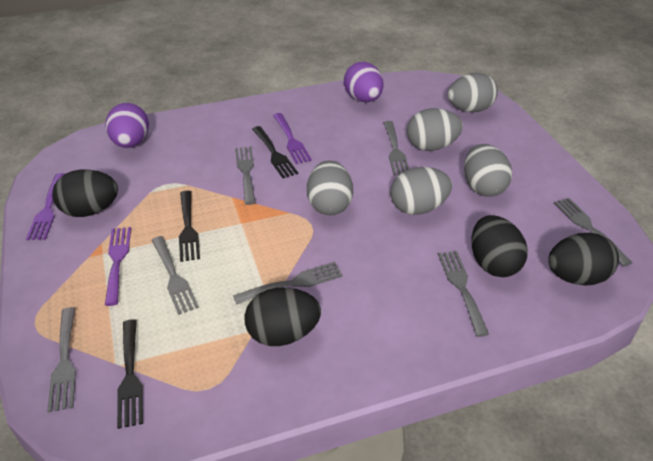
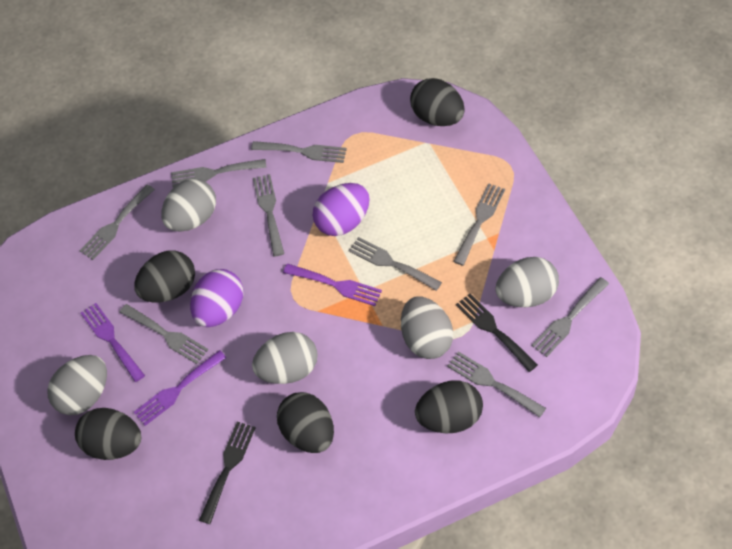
black egg: 4 -> 5
black fork: 3 -> 2
grey fork: 7 -> 9

